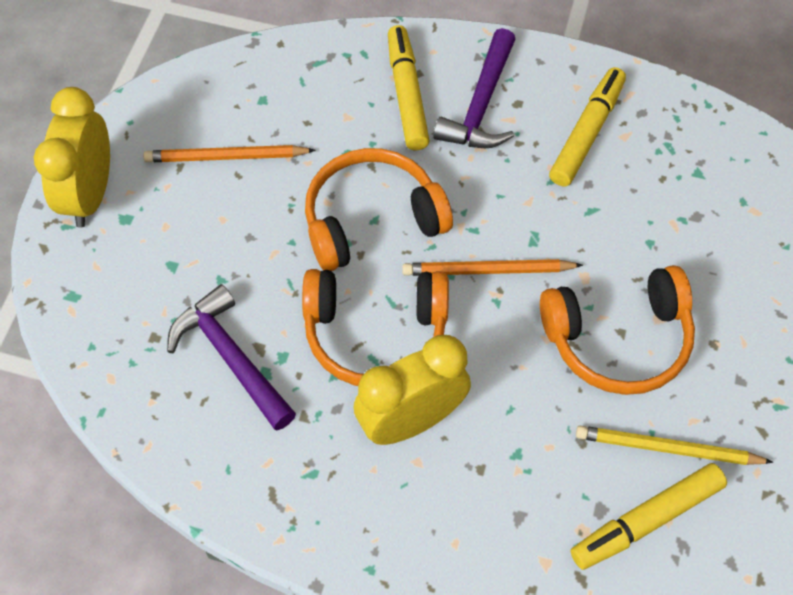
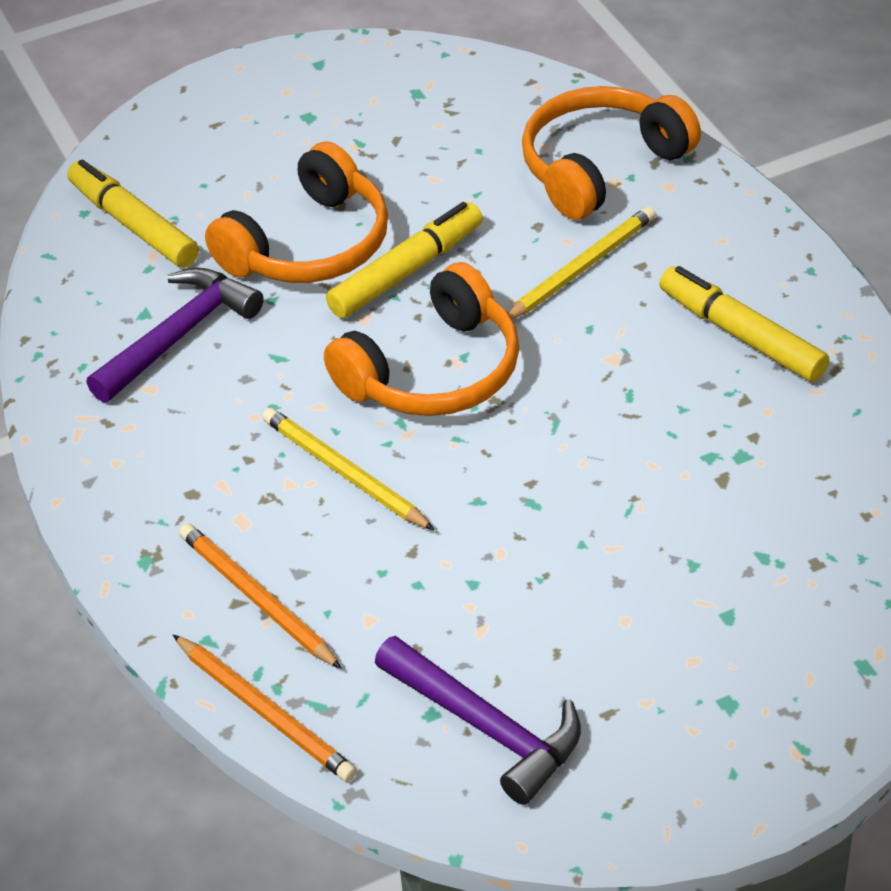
yellow clock: 2 -> 0
yellow pencil: 1 -> 2

